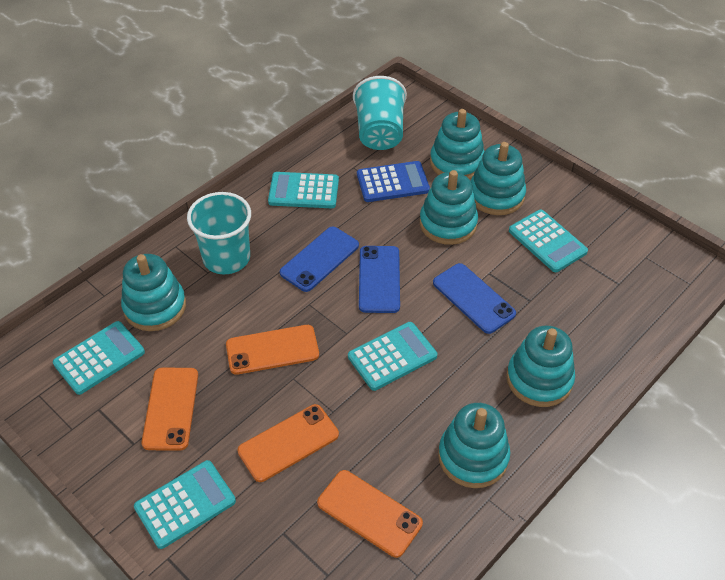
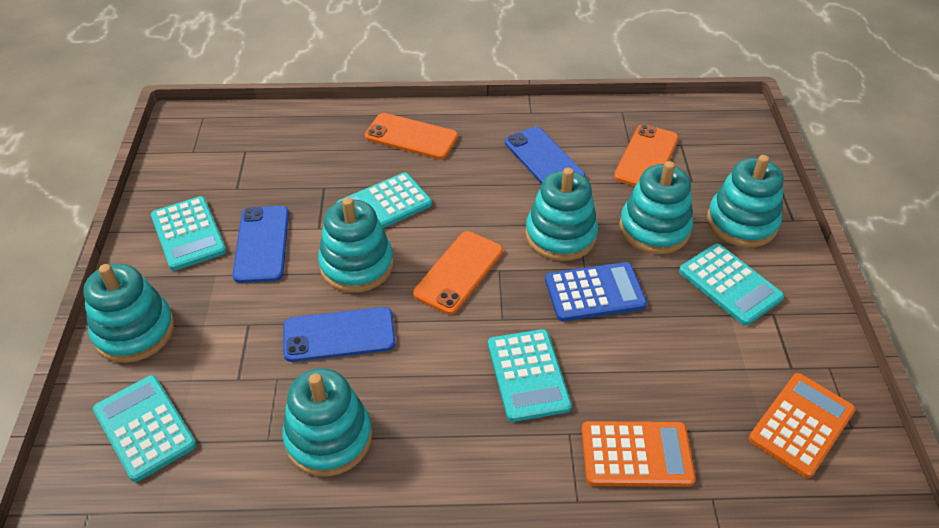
orange calculator: 0 -> 2
orange phone: 4 -> 3
turquoise cup: 2 -> 0

